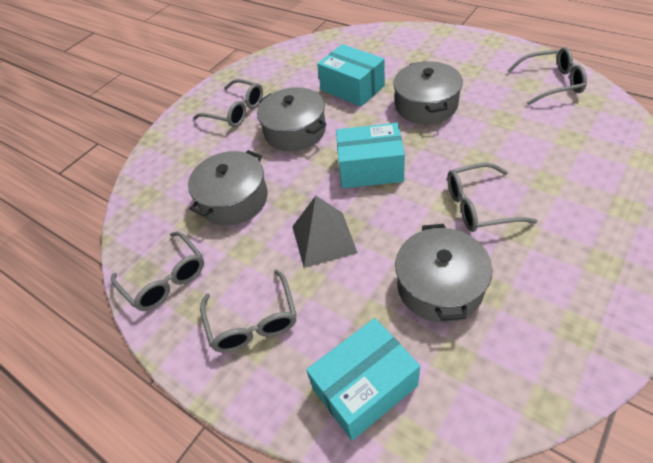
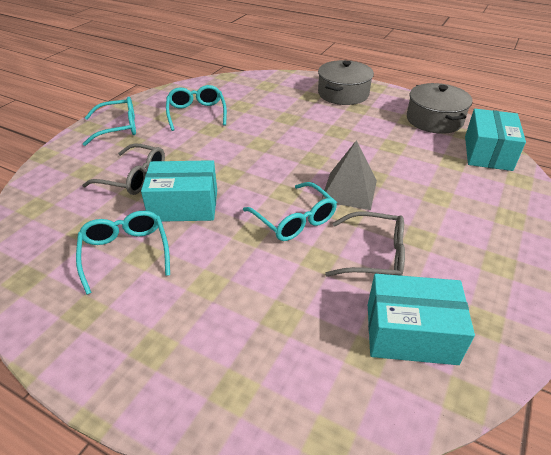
grey glasses: 5 -> 2
grey pot: 4 -> 2
turquoise glasses: 0 -> 4

